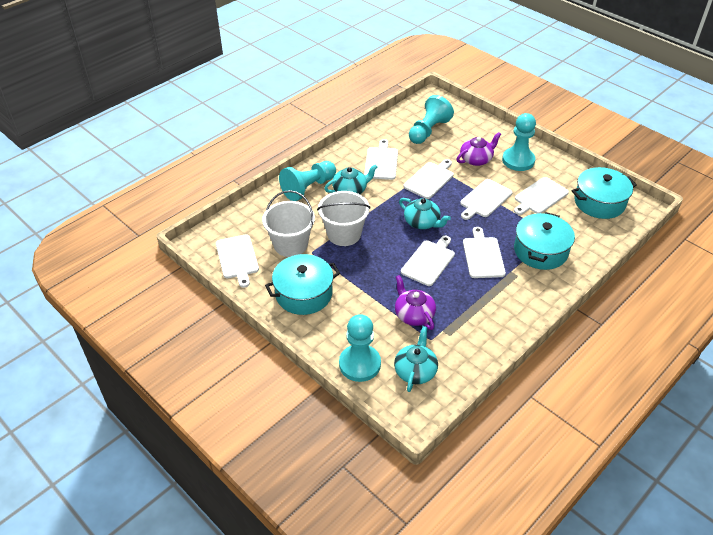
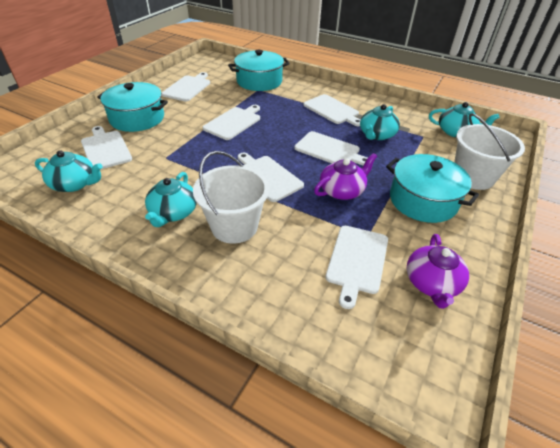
turquoise pawn: 4 -> 0
turquoise teapot: 3 -> 4

